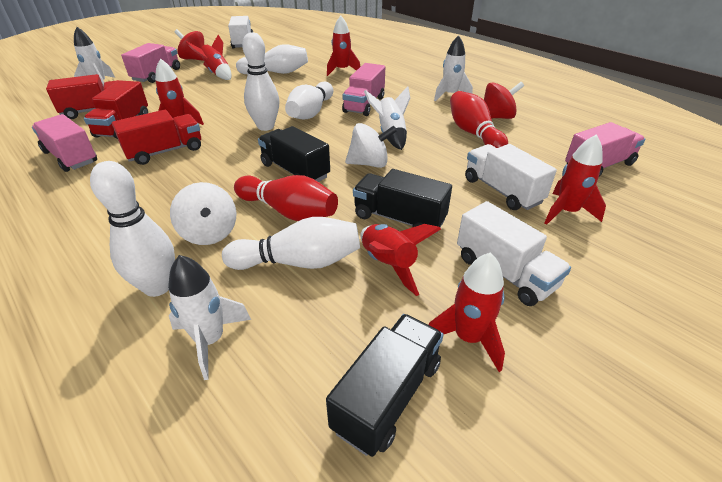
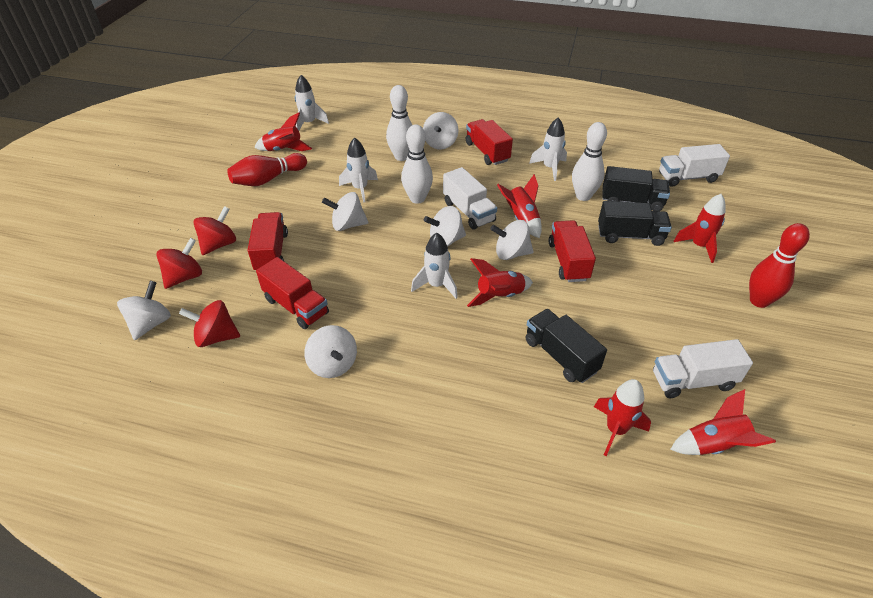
pink truck: 4 -> 0
red spinning top: 2 -> 3
red truck: 3 -> 4
white bowling pin: 5 -> 3
white spinning top: 2 -> 6

